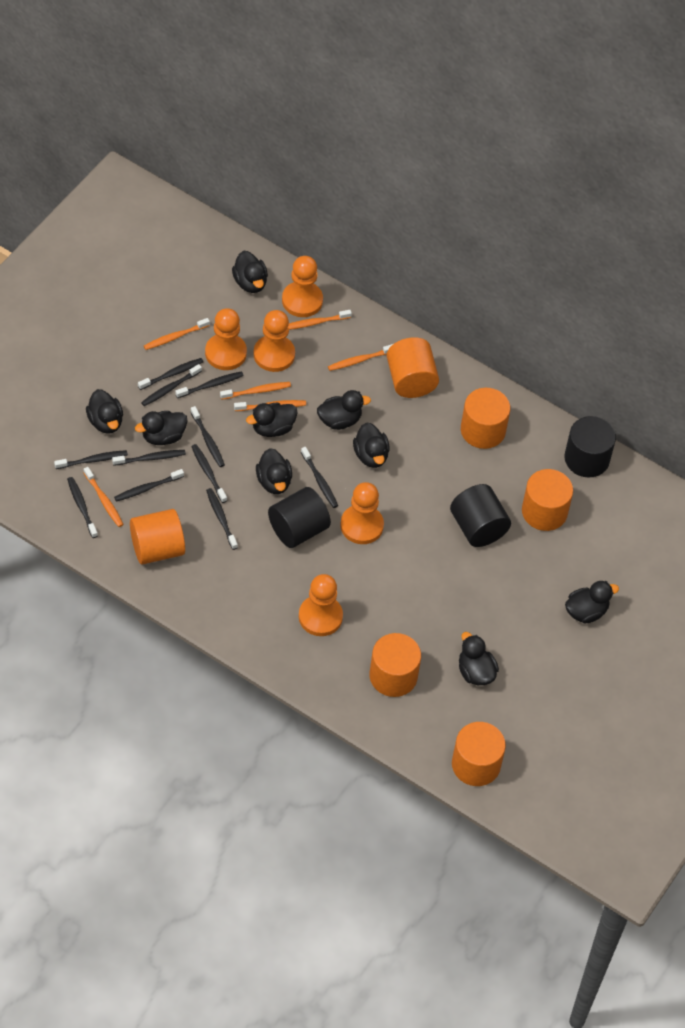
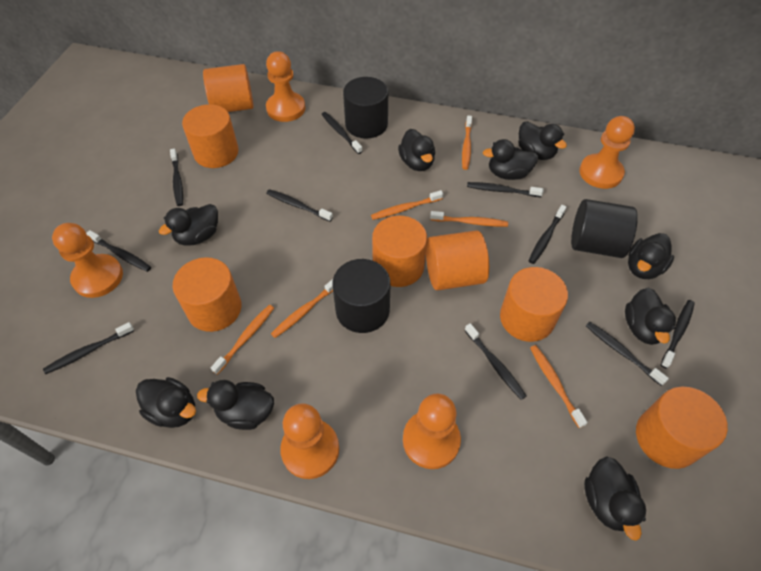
black toothbrush: 11 -> 10
orange cylinder: 6 -> 7

